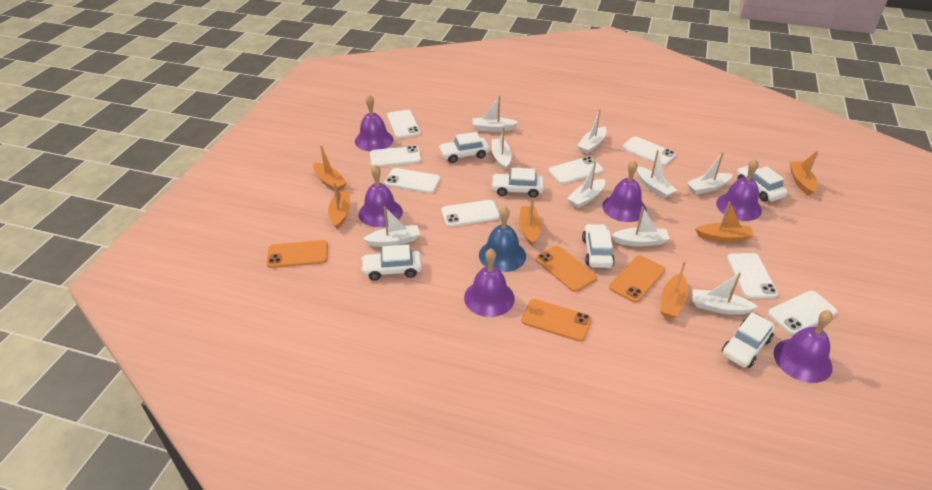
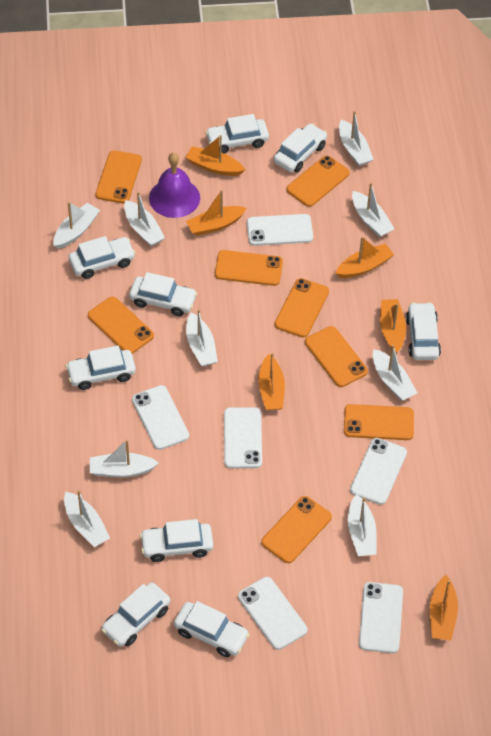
blue bell: 1 -> 0
orange phone: 4 -> 8
purple bell: 6 -> 1
white car: 6 -> 9
white phone: 8 -> 6

